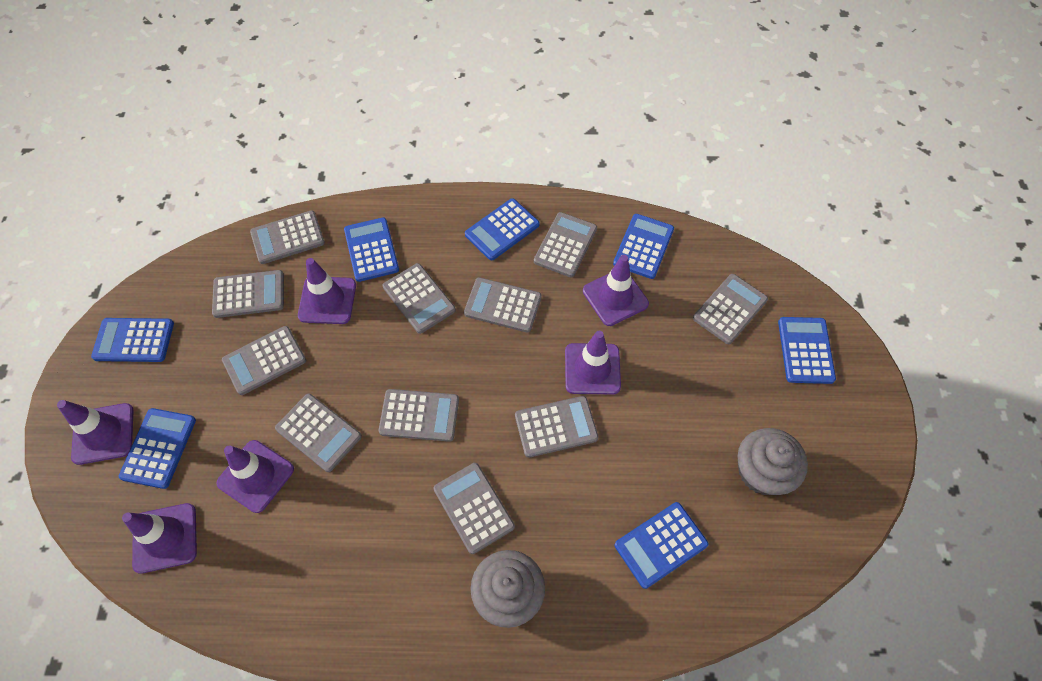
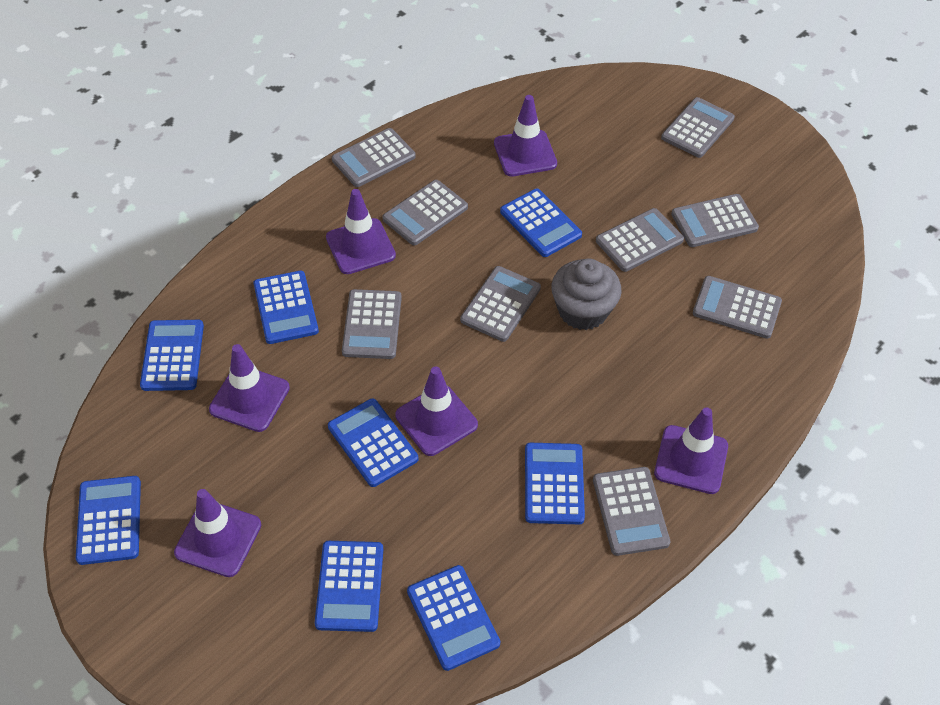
blue calculator: 7 -> 8
grey calculator: 11 -> 9
grey cupcake: 2 -> 1

